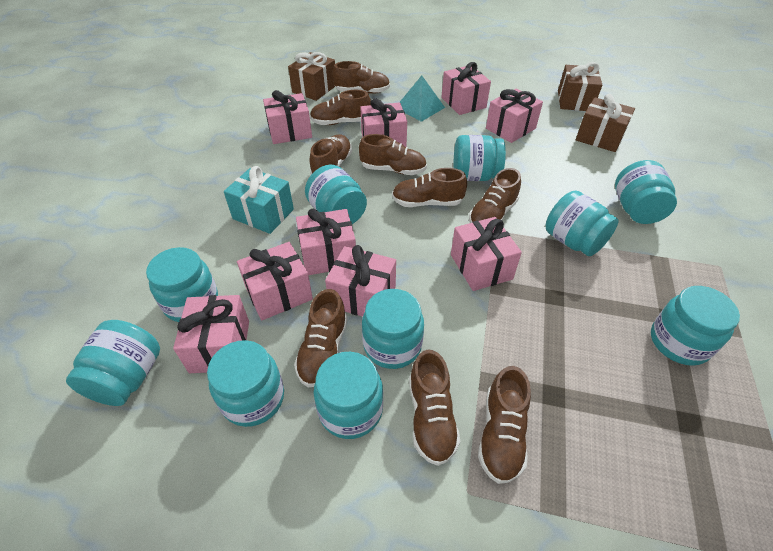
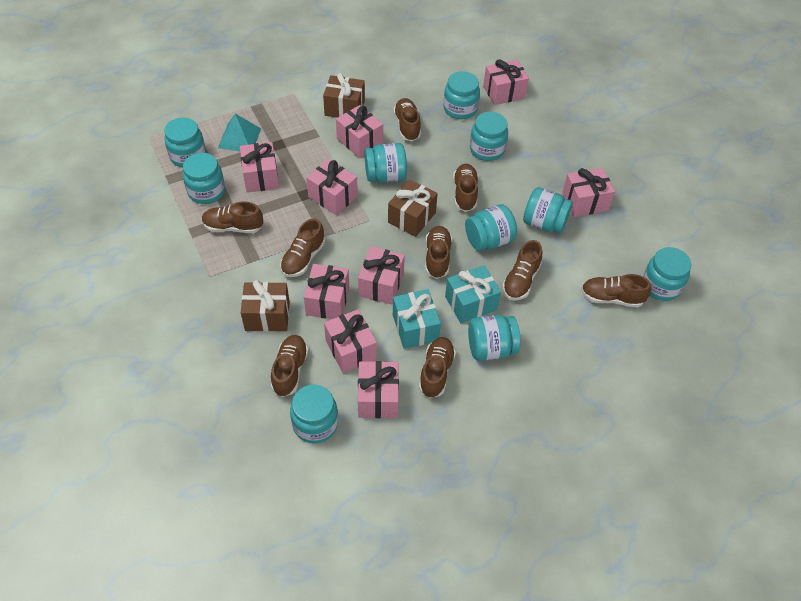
turquoise gift: 1 -> 2

